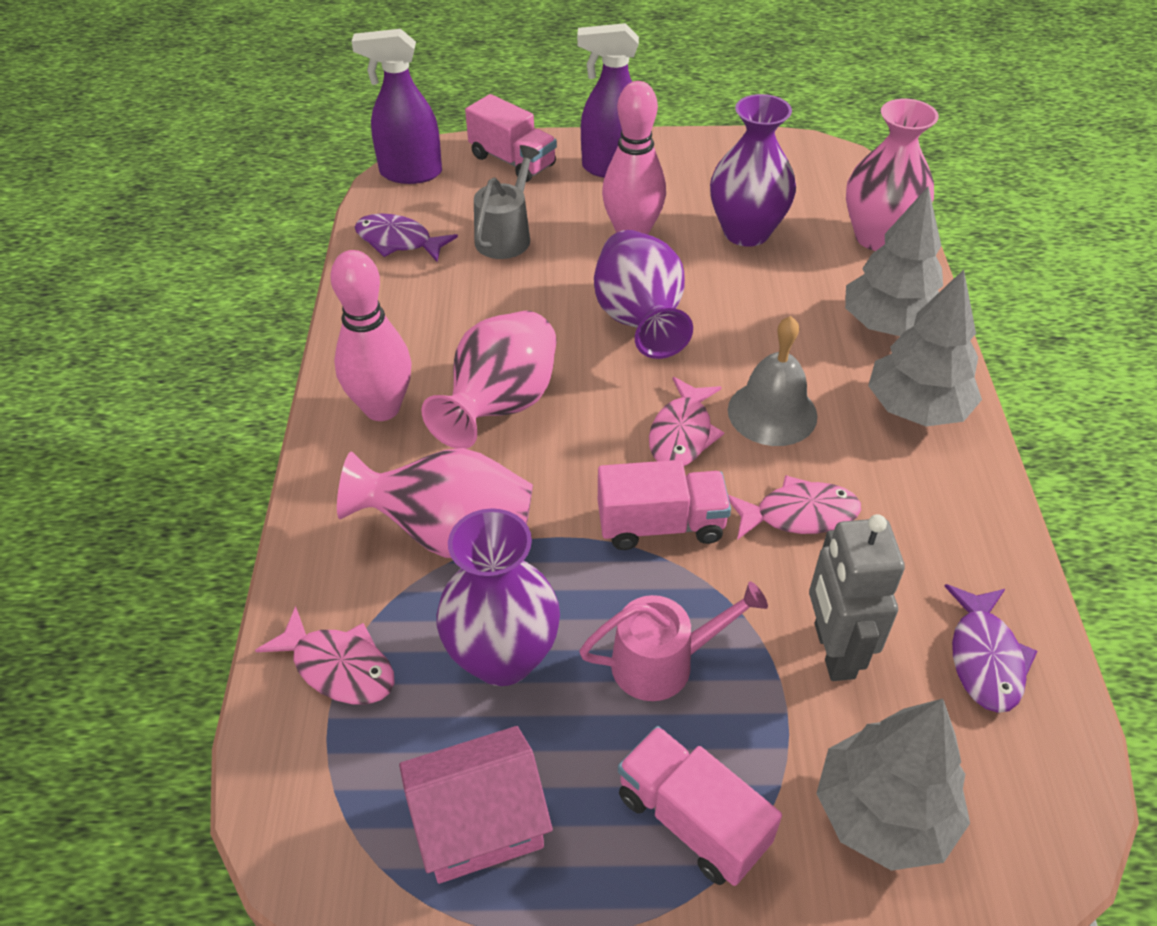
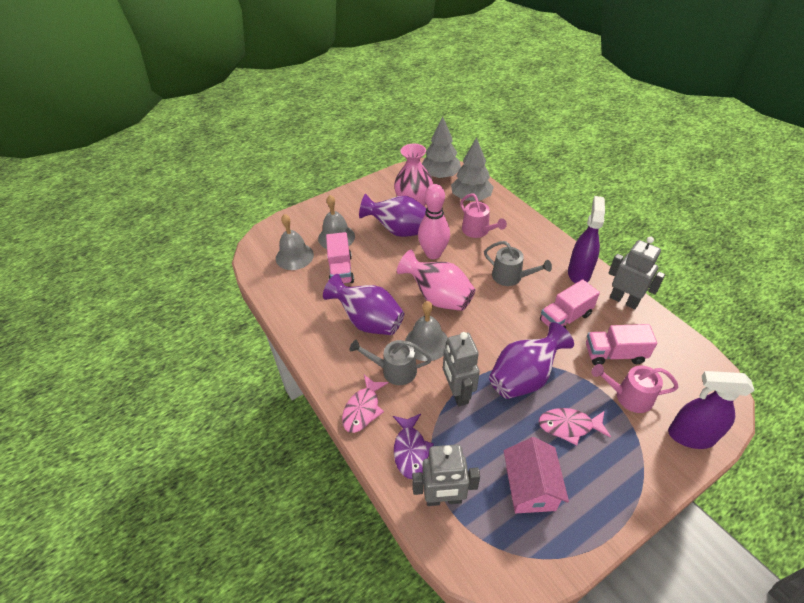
grey bell: 1 -> 3
grey robot: 1 -> 3
grey tree: 3 -> 2
grey watering can: 1 -> 2
pink bowling pin: 2 -> 1
pink fish: 3 -> 2
pink vase: 3 -> 2
pink watering can: 1 -> 2
purple fish: 2 -> 1

